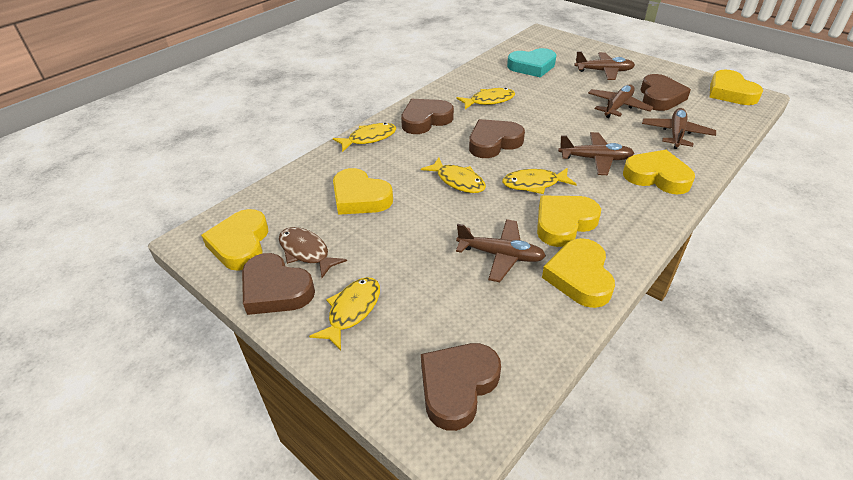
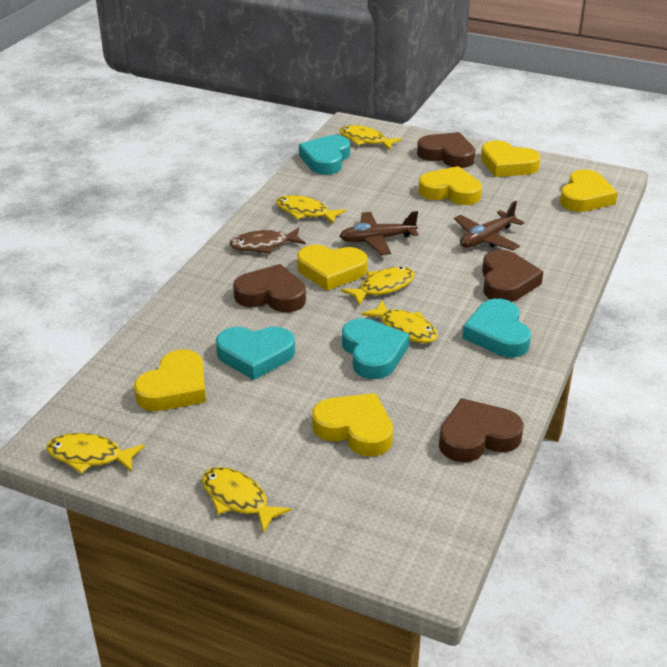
brown heart: 5 -> 4
brown plane: 5 -> 2
turquoise heart: 1 -> 4
yellow fish: 5 -> 6

